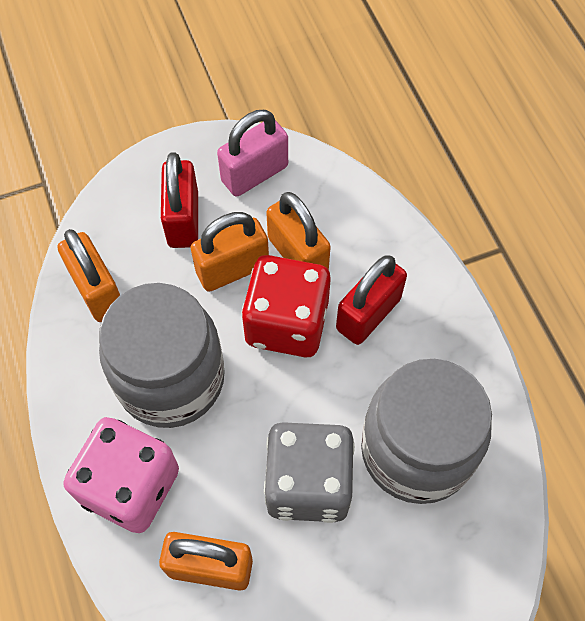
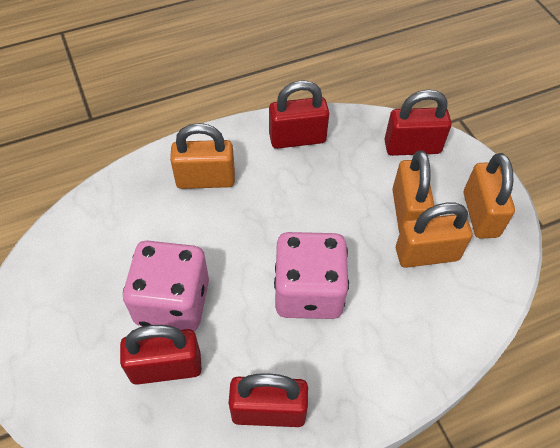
grey dice: 1 -> 0
grey jar: 2 -> 0
pink dice: 1 -> 2
pink padlock: 1 -> 0
red dice: 1 -> 0
red padlock: 2 -> 4

